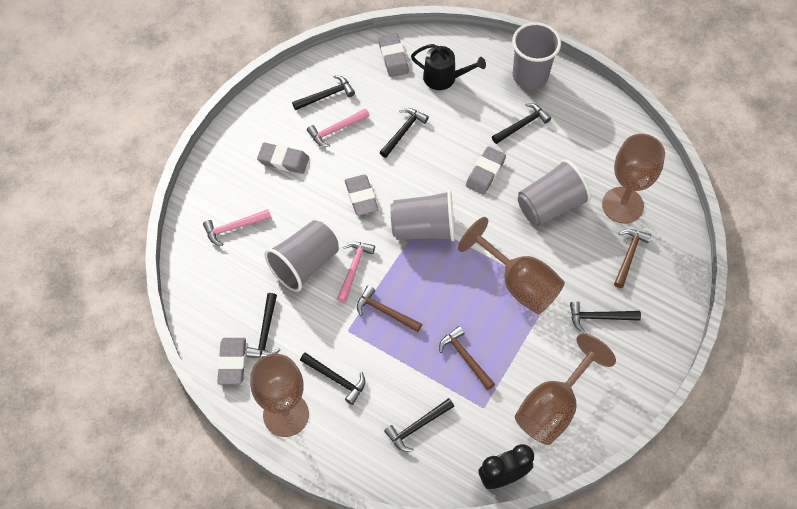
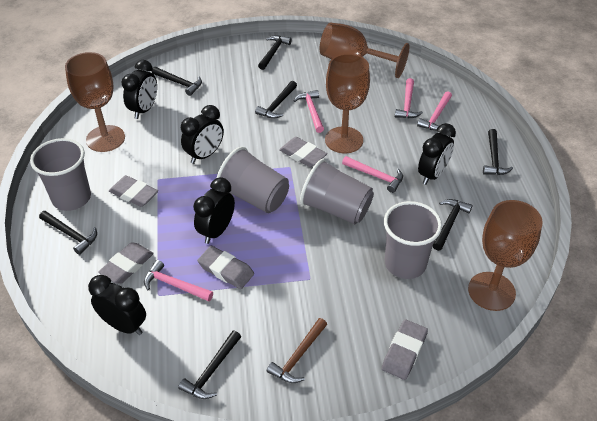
black clock: 1 -> 5
black watering can: 1 -> 0
brown hammer: 3 -> 1
pink hammer: 3 -> 5

